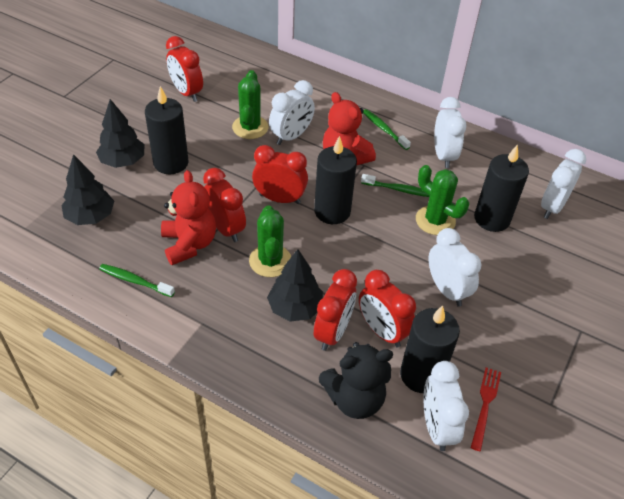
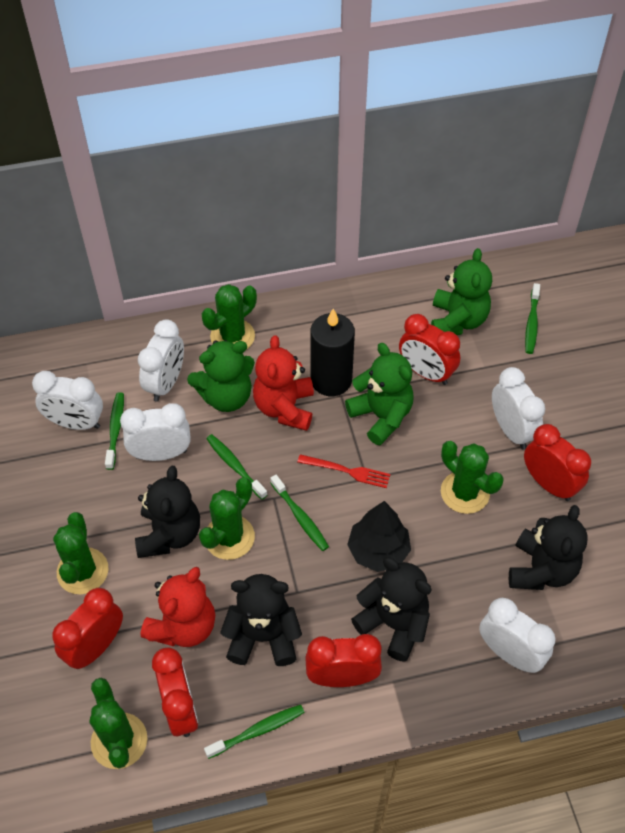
black candle: 4 -> 1
black teddy bear: 1 -> 4
black tree: 3 -> 1
green cactus: 3 -> 5
green teddy bear: 0 -> 3
green toothbrush: 3 -> 5

